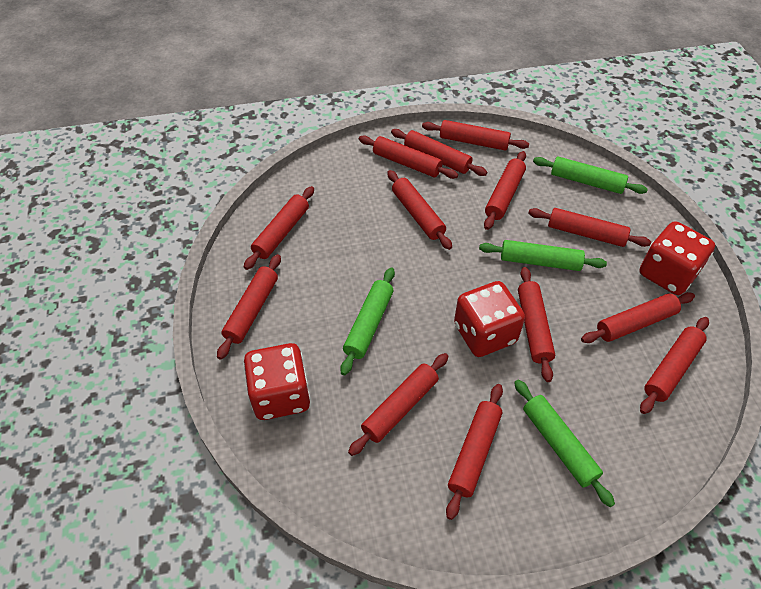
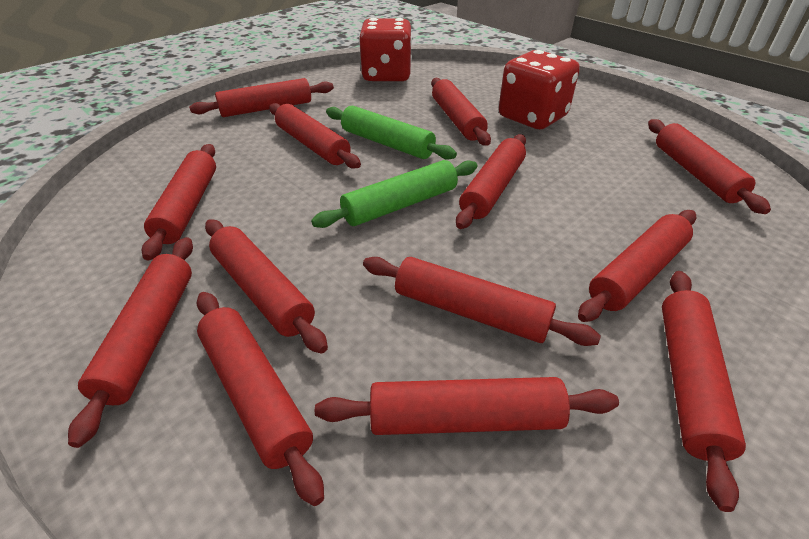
green rolling pin: 4 -> 2
red dice: 3 -> 2

